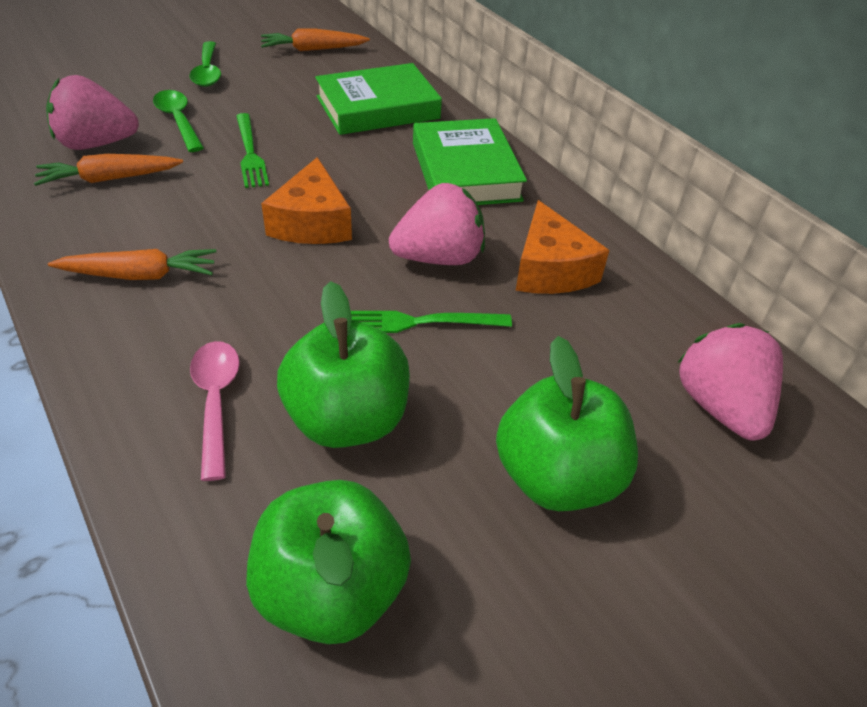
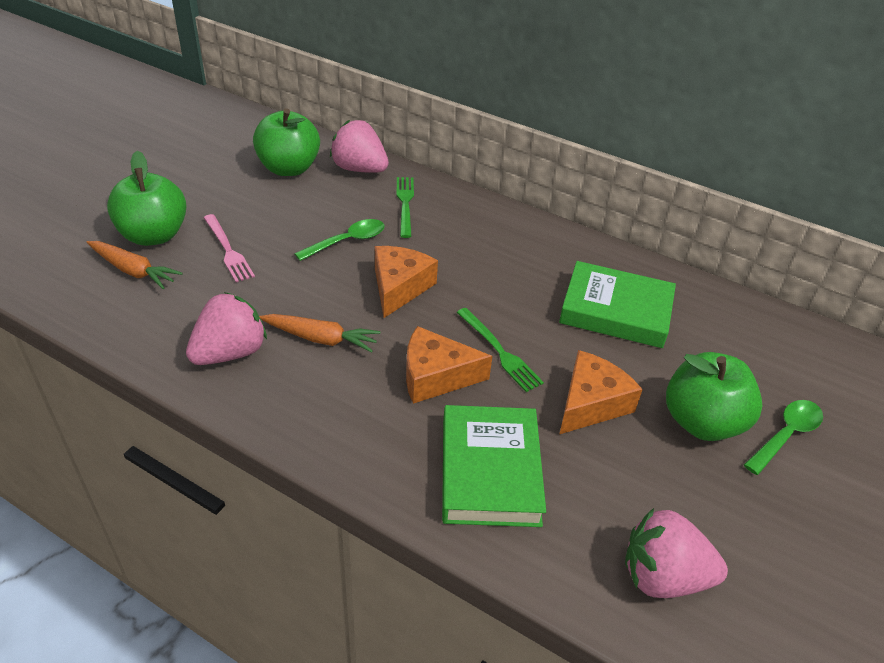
orange carrot: 3 -> 2
orange cheese: 2 -> 3
pink fork: 0 -> 1
pink spoon: 1 -> 0

